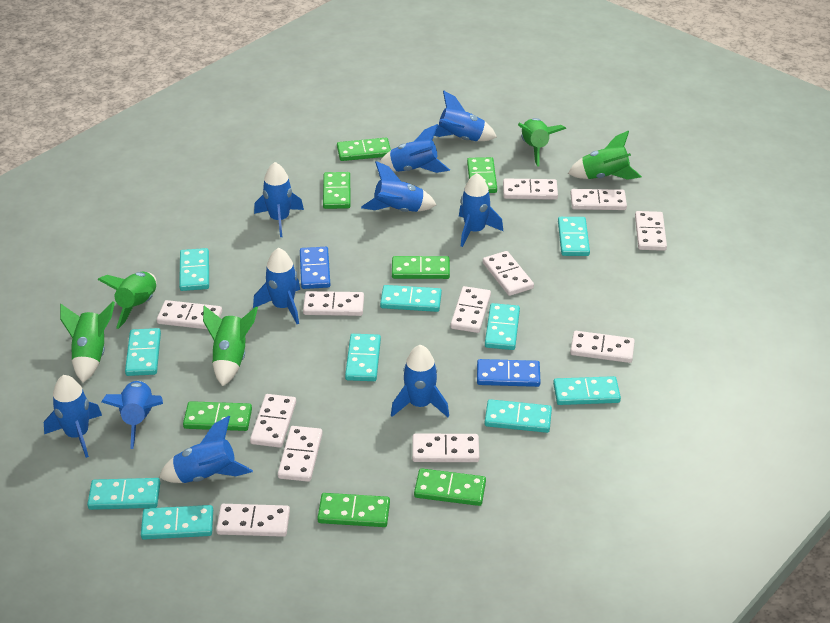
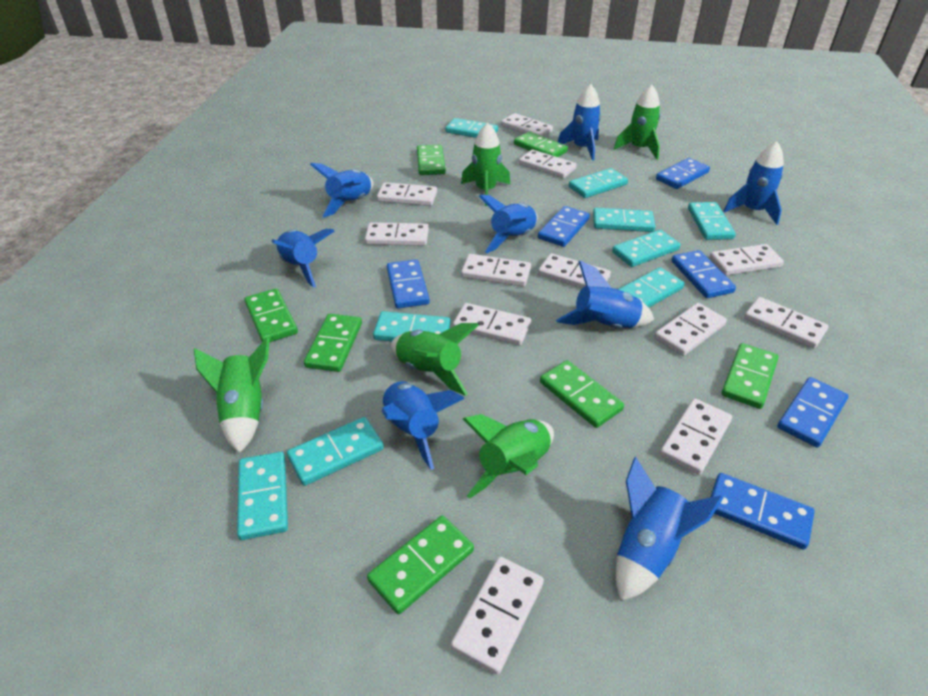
blue domino: 2 -> 6
blue rocket: 10 -> 8
turquoise domino: 10 -> 9

